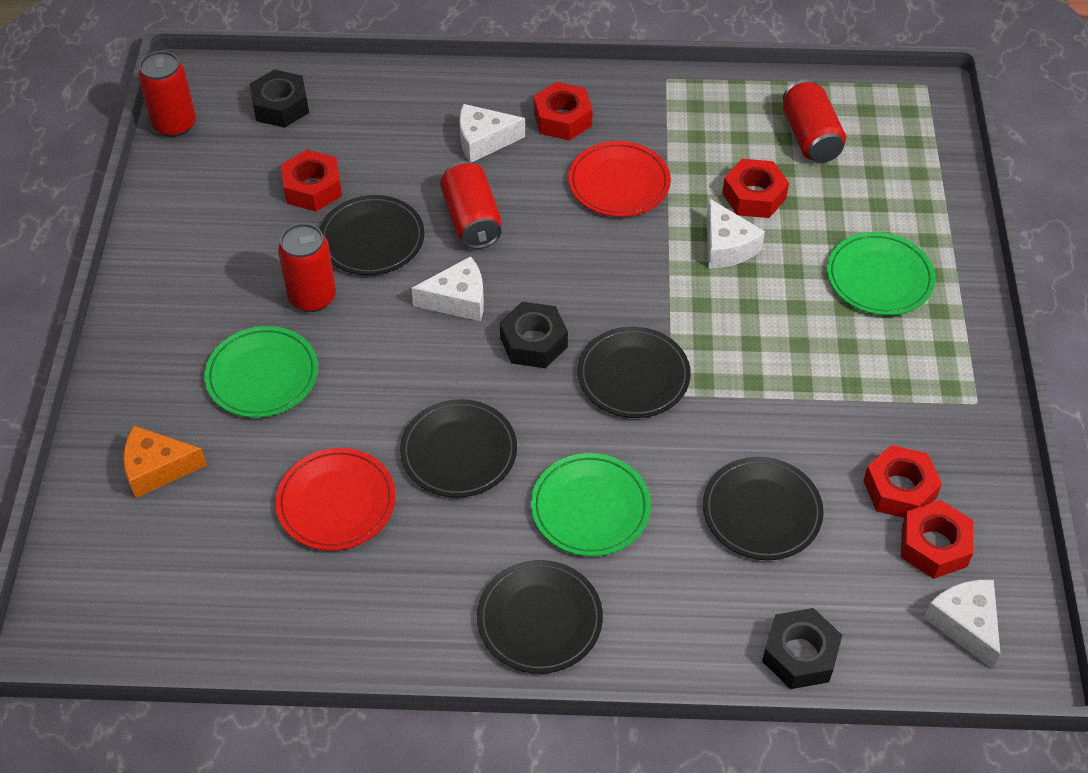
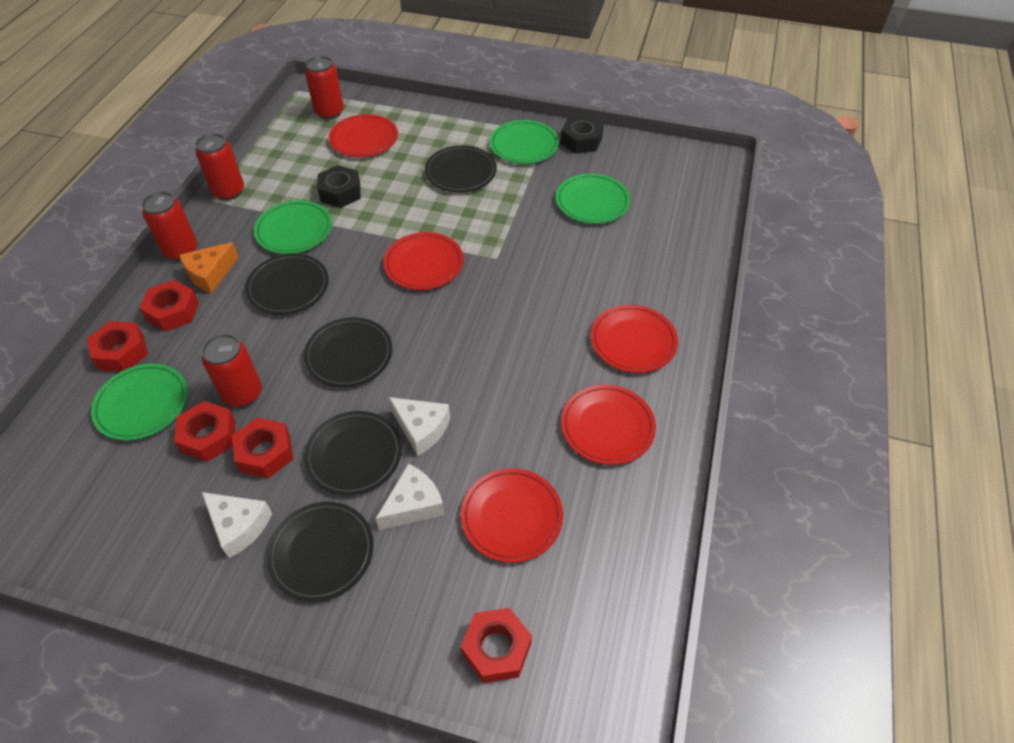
black nut: 3 -> 2
green plate: 3 -> 4
red plate: 2 -> 5
white cheese: 4 -> 3

